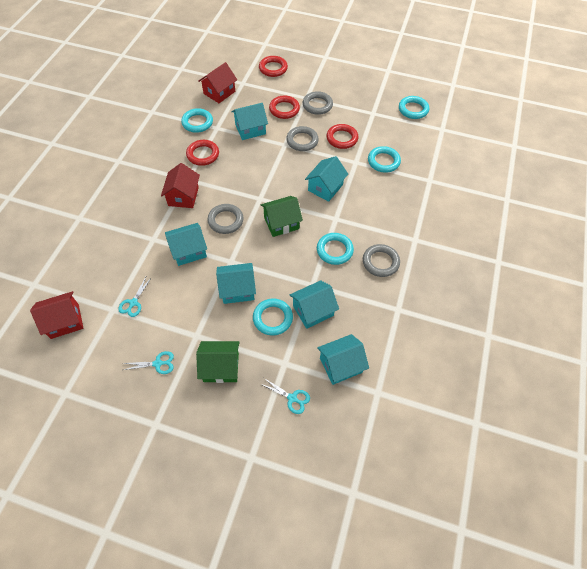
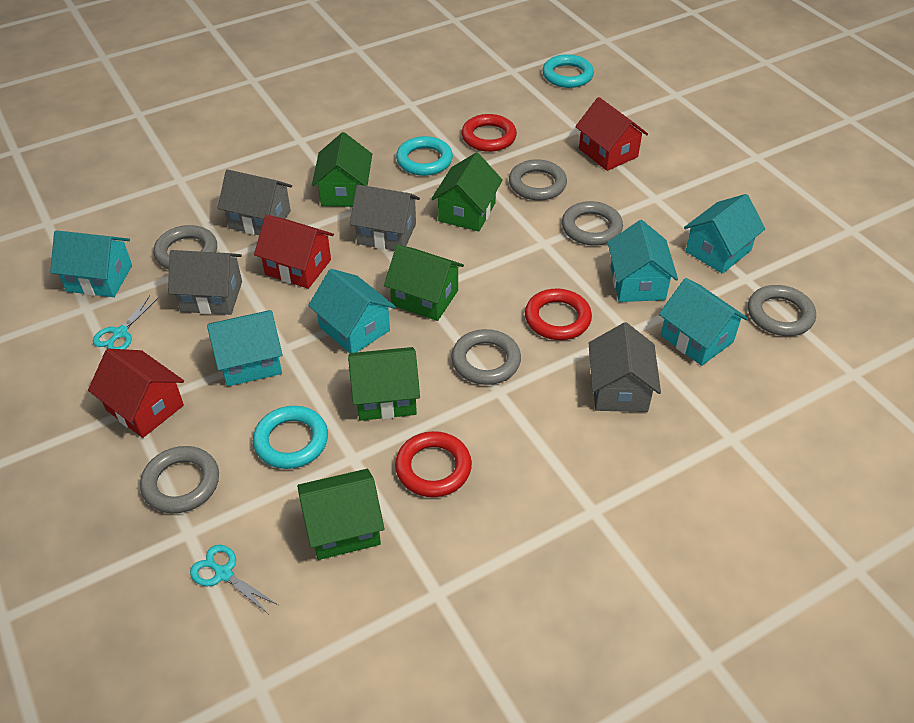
green house: 2 -> 5
grey house: 0 -> 4
grey ring: 4 -> 6
red ring: 4 -> 3
turquoise ring: 5 -> 3
turquoise scissors: 3 -> 2

